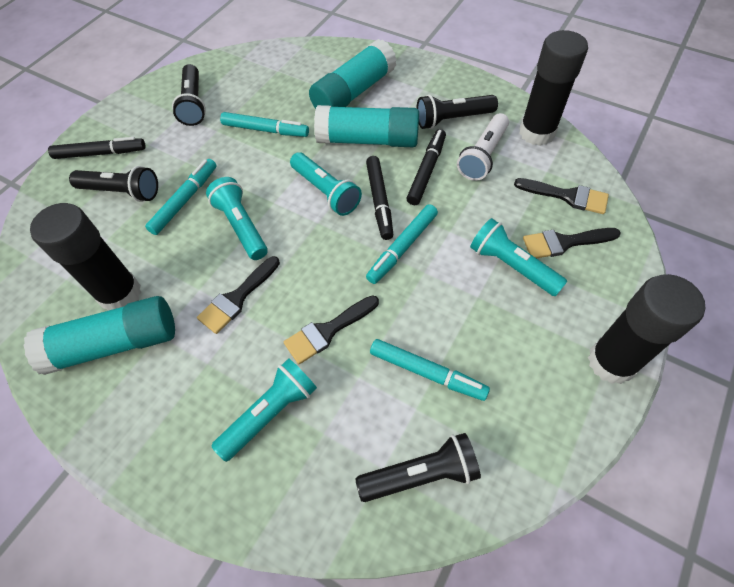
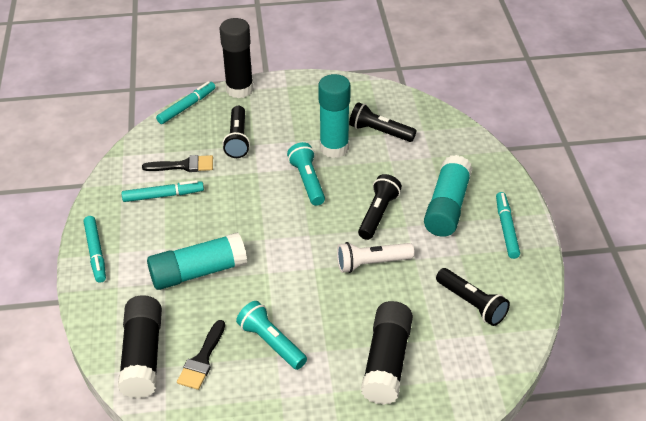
black brush: 4 -> 2
black marker: 3 -> 0
turquoise flashlight: 4 -> 2

